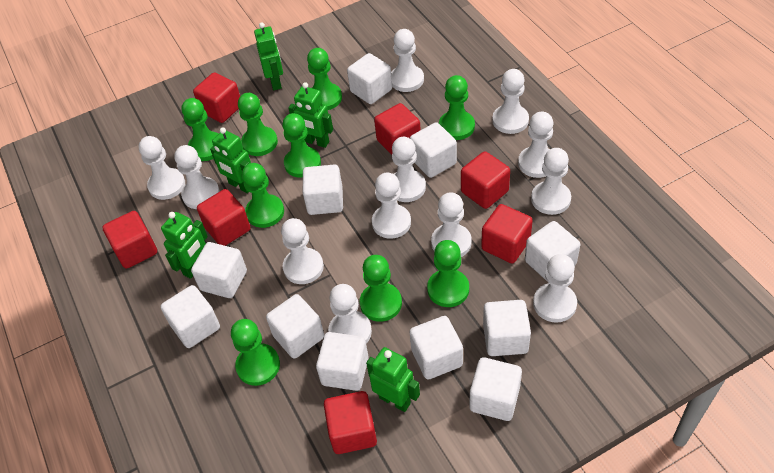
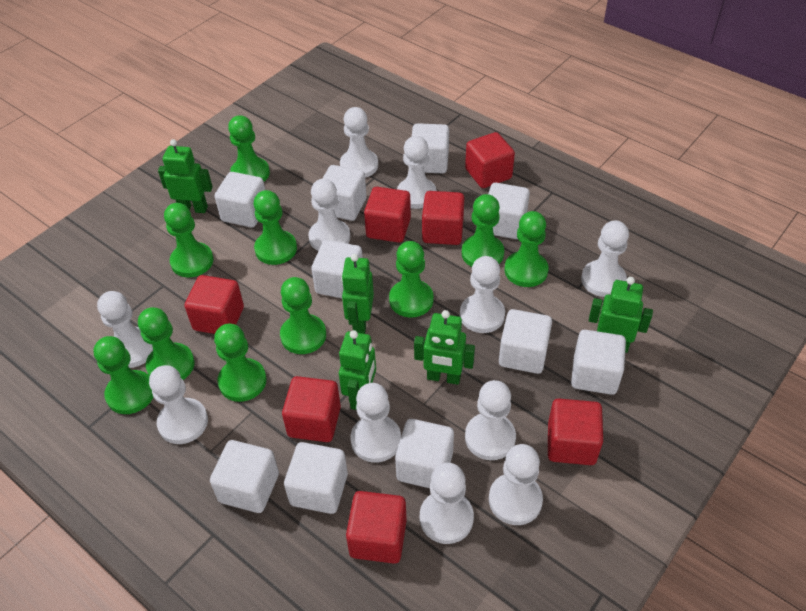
green pawn: 9 -> 10
white cube: 11 -> 10
white pawn: 12 -> 11

